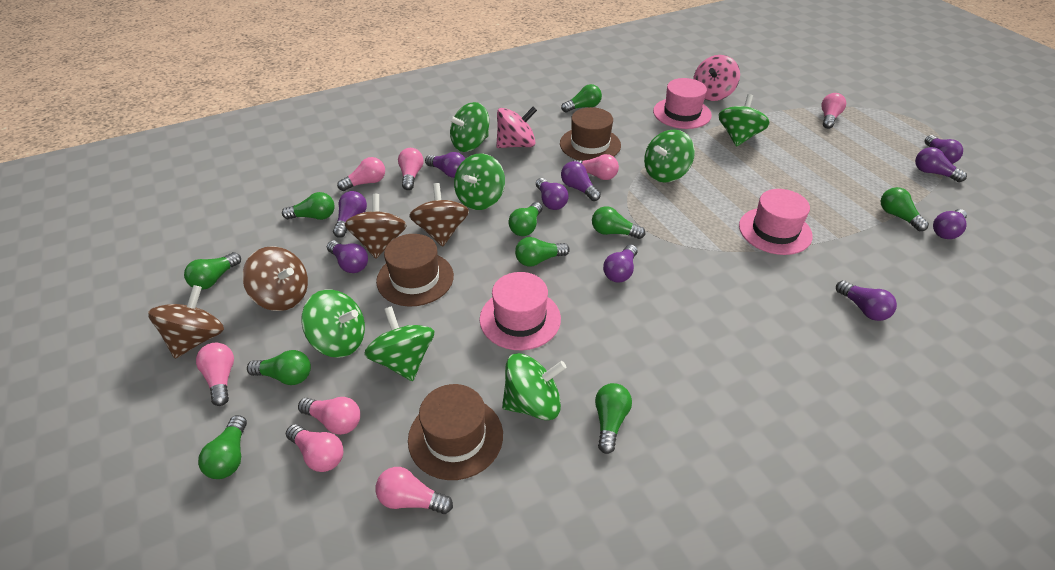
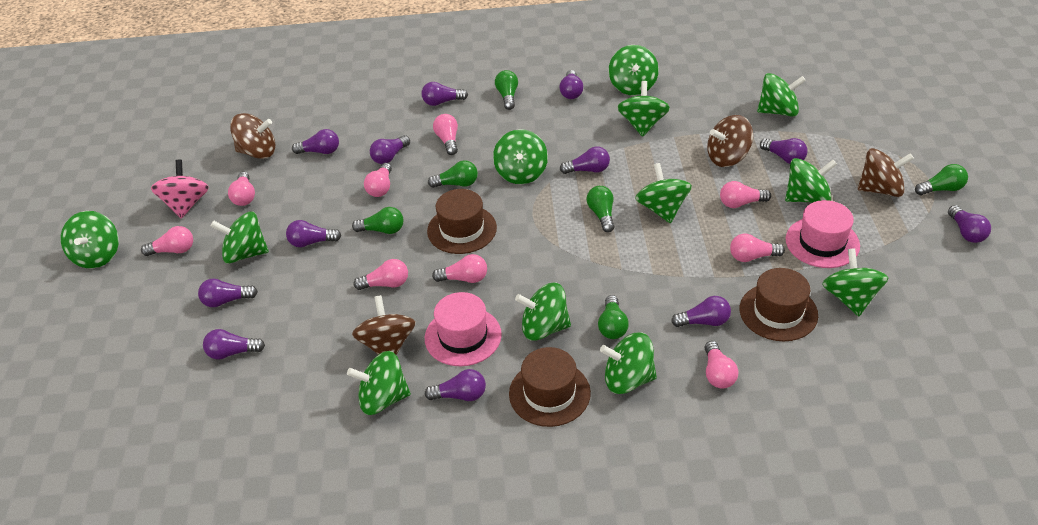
green light bulb: 10 -> 6
green spinning top: 7 -> 12
pink hat: 3 -> 2
pink light bulb: 8 -> 9
pink spinning top: 2 -> 1
purple light bulb: 10 -> 12

